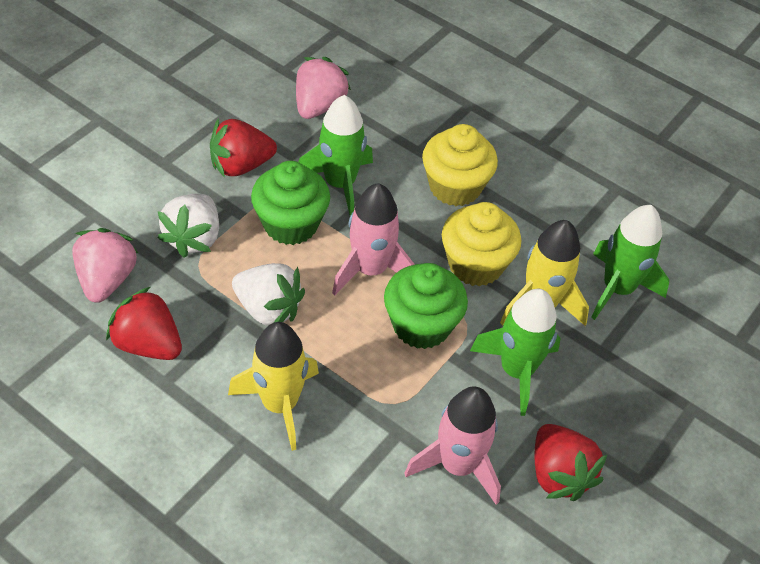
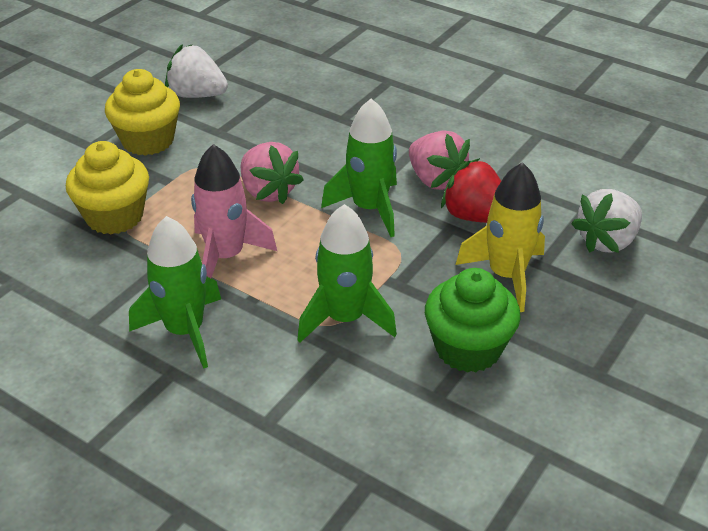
green cupcake: 2 -> 1
pink rocket: 2 -> 1
red strawberry: 3 -> 1
yellow rocket: 2 -> 1

